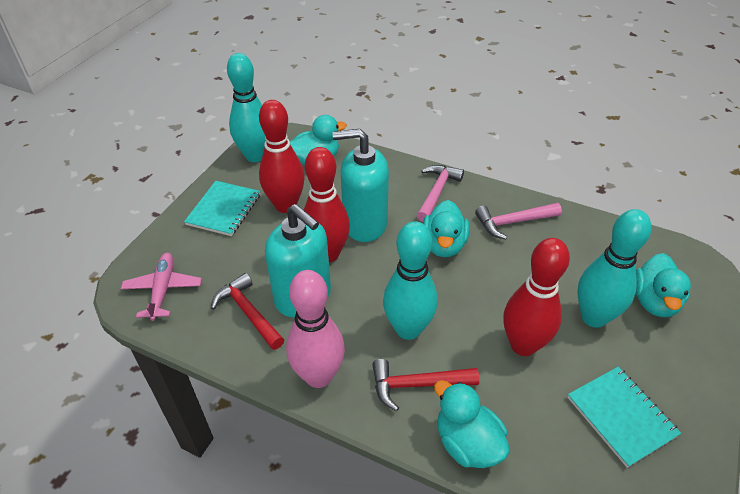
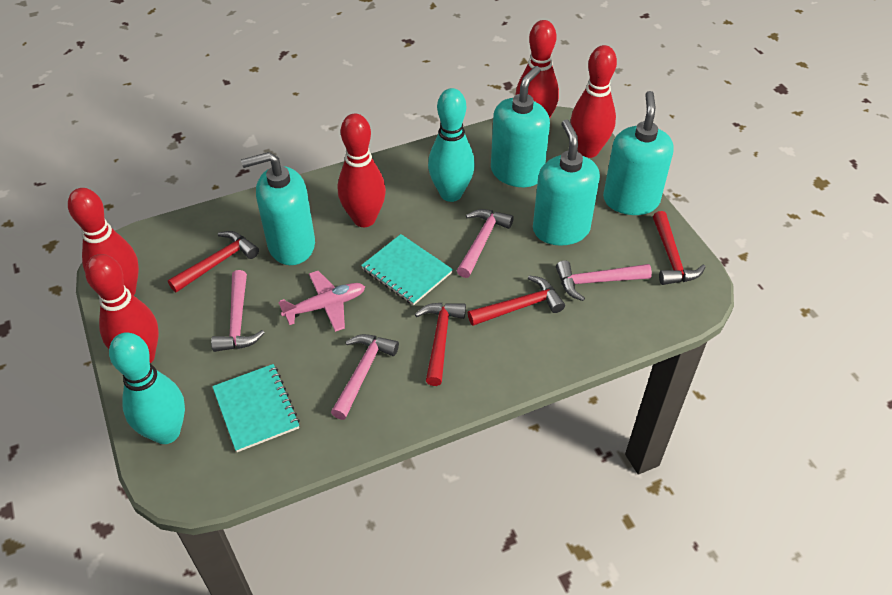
pink bowling pin: 1 -> 0
pink hammer: 2 -> 4
red bowling pin: 3 -> 5
red hammer: 2 -> 4
turquoise bowling pin: 3 -> 2
turquoise duck: 4 -> 0
turquoise soap dispenser: 2 -> 4

